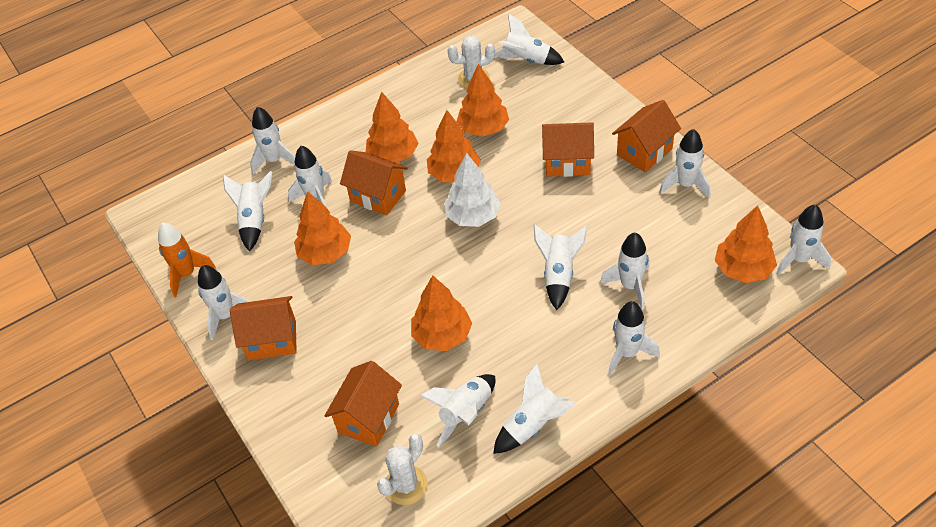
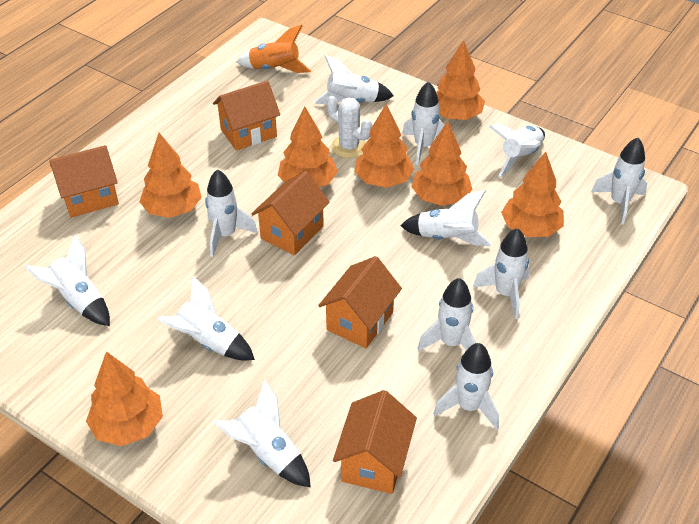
orange tree: 6 -> 7
white cactus: 2 -> 1
white tree: 1 -> 0

